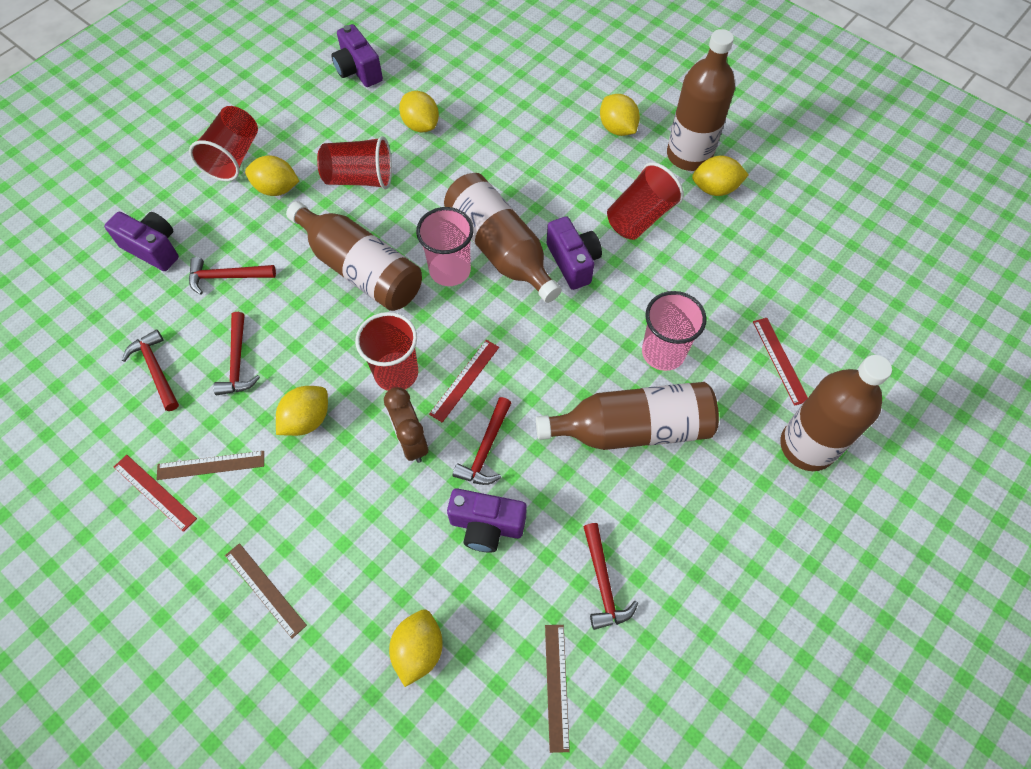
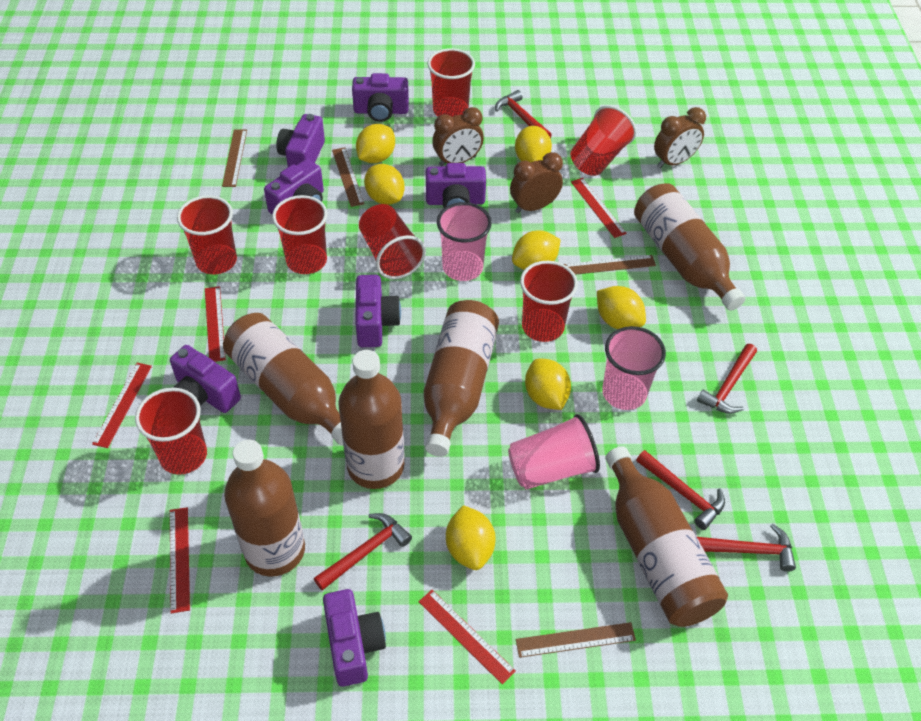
brown bottle: 5 -> 6
brown clock: 1 -> 3
brown ruler: 3 -> 4
pink cup: 2 -> 3
purple camera: 4 -> 7
red cup: 4 -> 7
red ruler: 3 -> 5
yellow lemon: 6 -> 7

